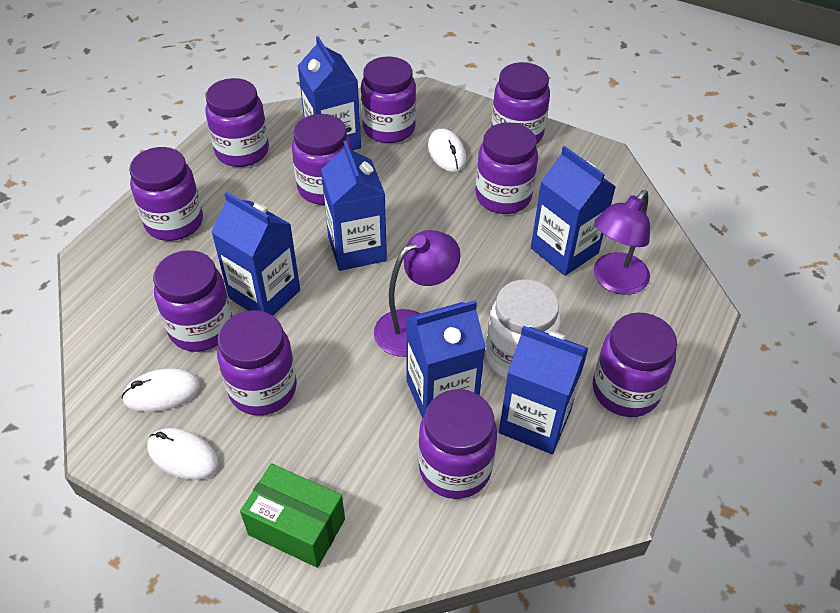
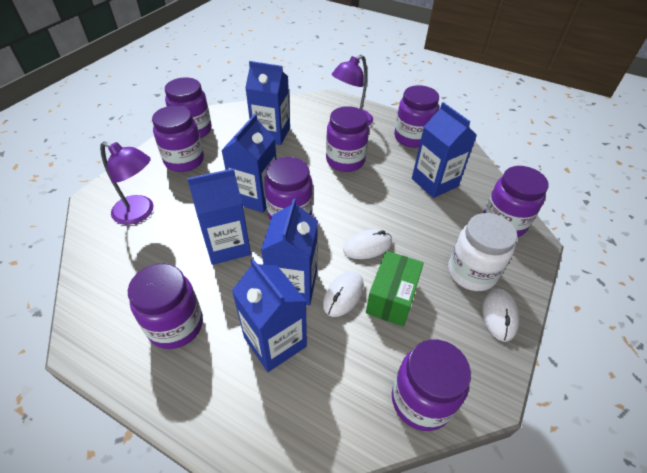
purple jar: 10 -> 8

